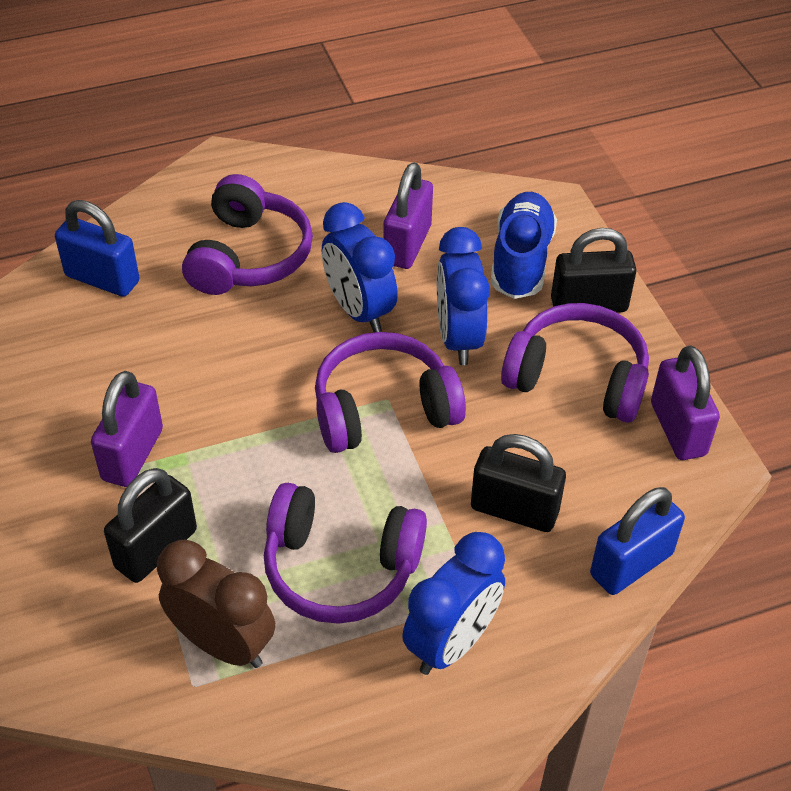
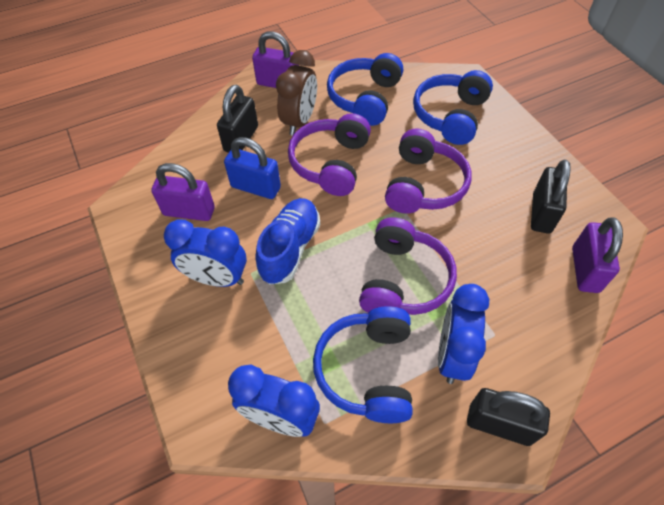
blue headphones: 0 -> 3
blue padlock: 2 -> 1
purple headphones: 4 -> 3

